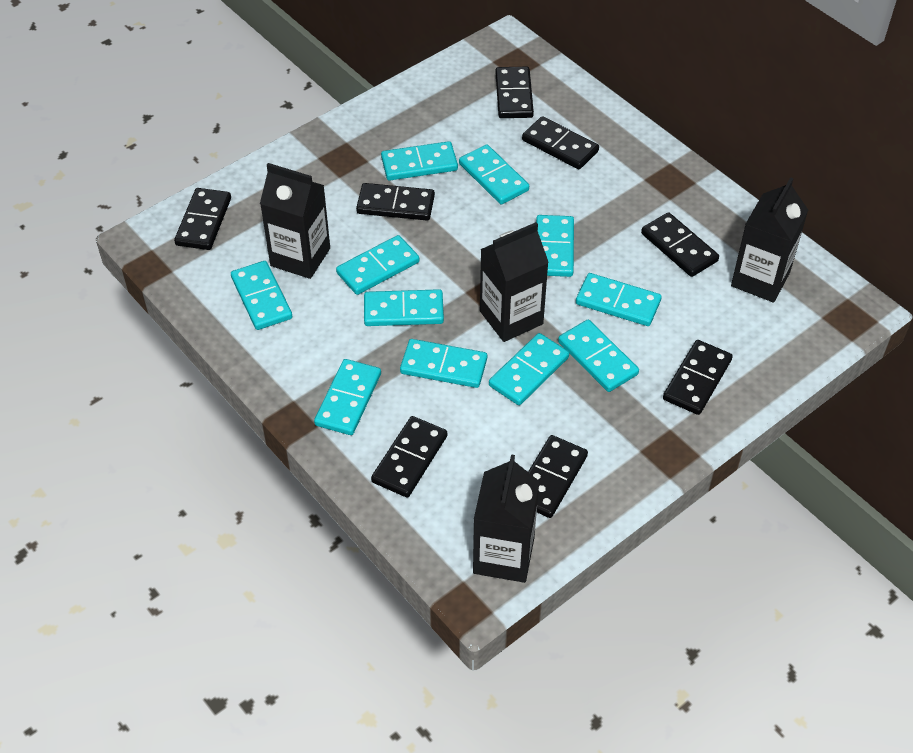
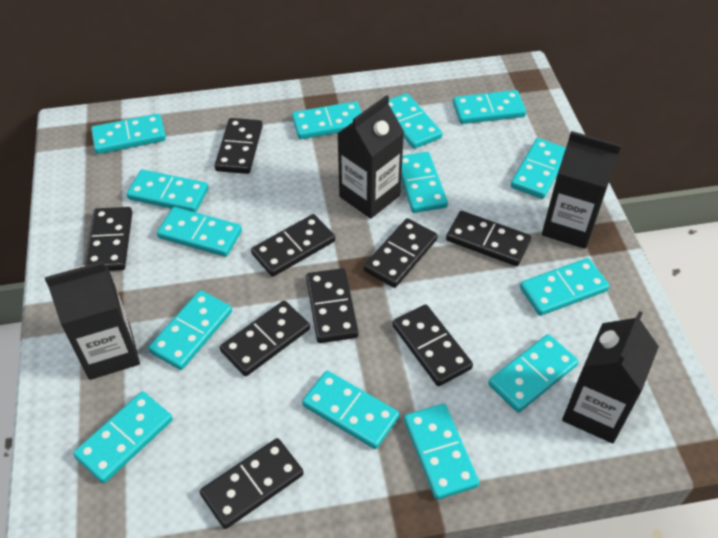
black domino: 8 -> 9
turquoise domino: 11 -> 14

